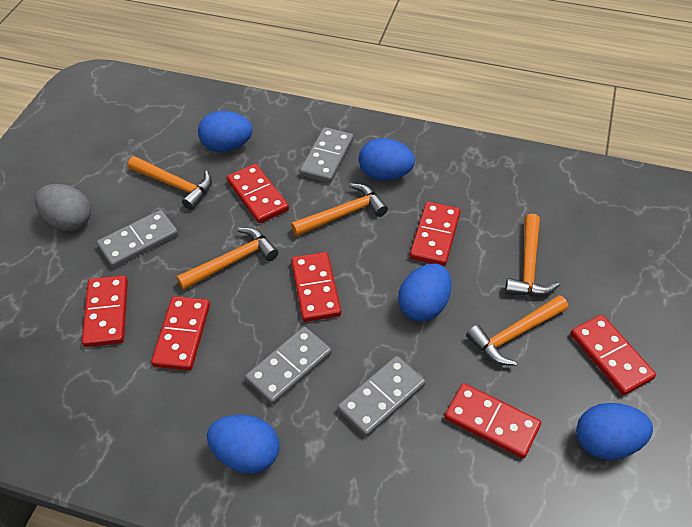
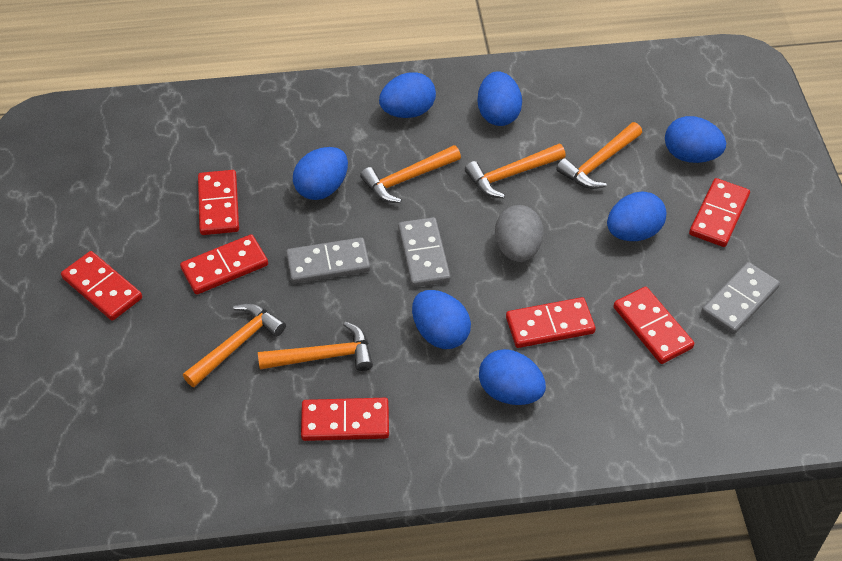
blue egg: 5 -> 7
grey domino: 4 -> 3

